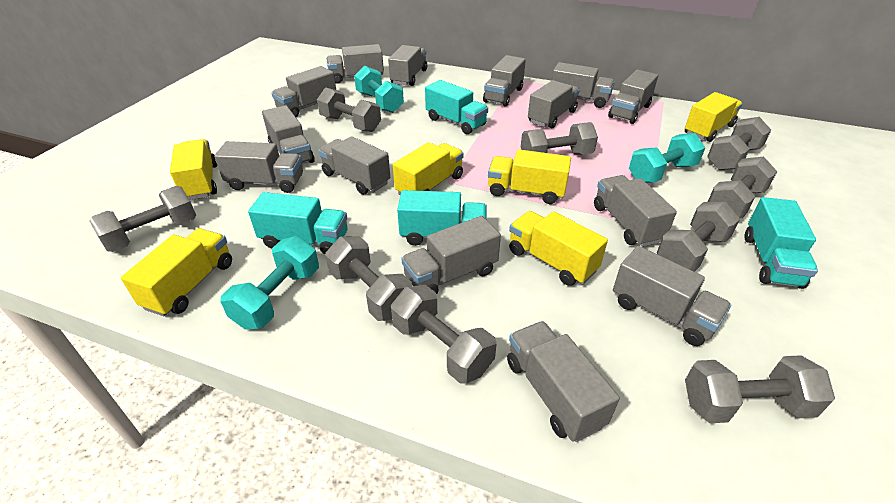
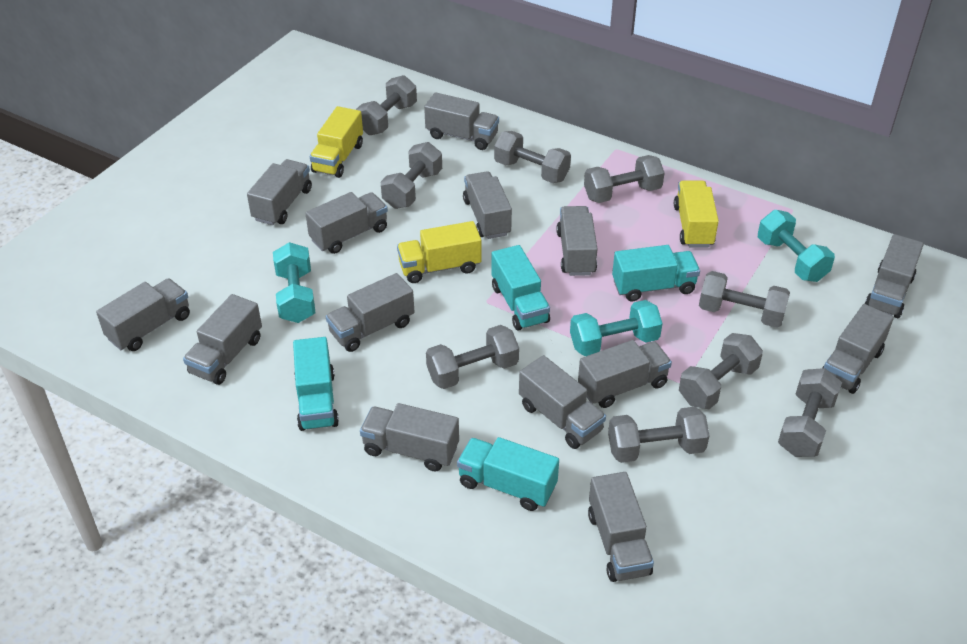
yellow truck: 6 -> 3

